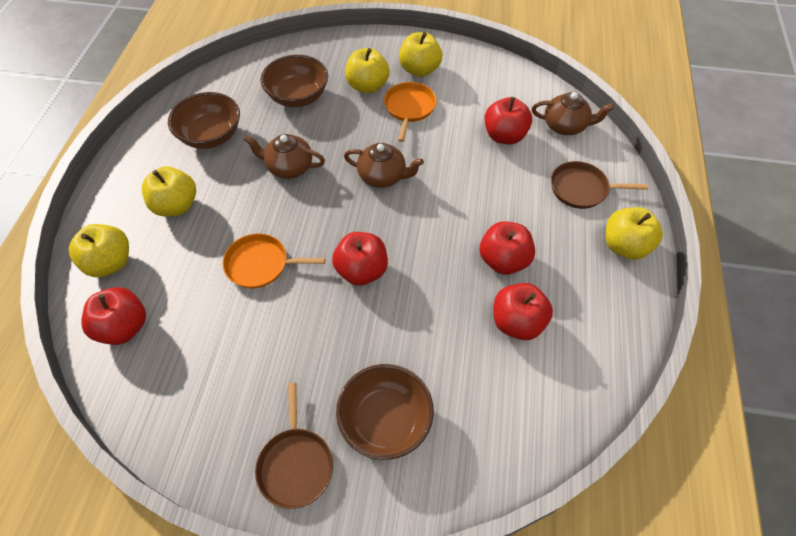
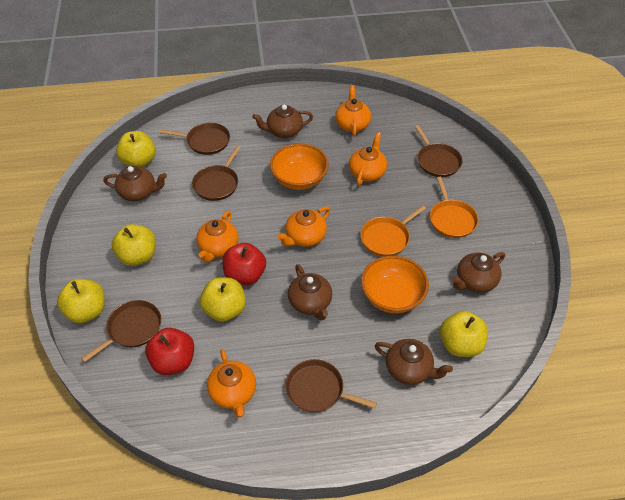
brown bowl: 3 -> 0
brown pan: 2 -> 5
brown teapot: 3 -> 5
orange bowl: 0 -> 2
orange teapot: 0 -> 5
red apple: 5 -> 2

